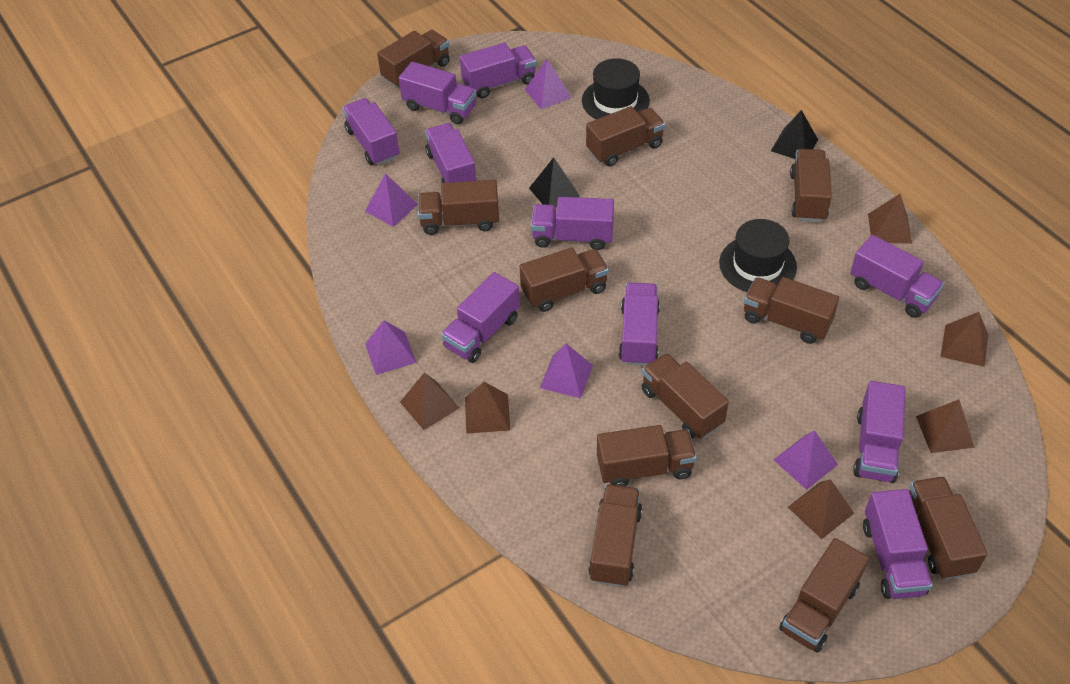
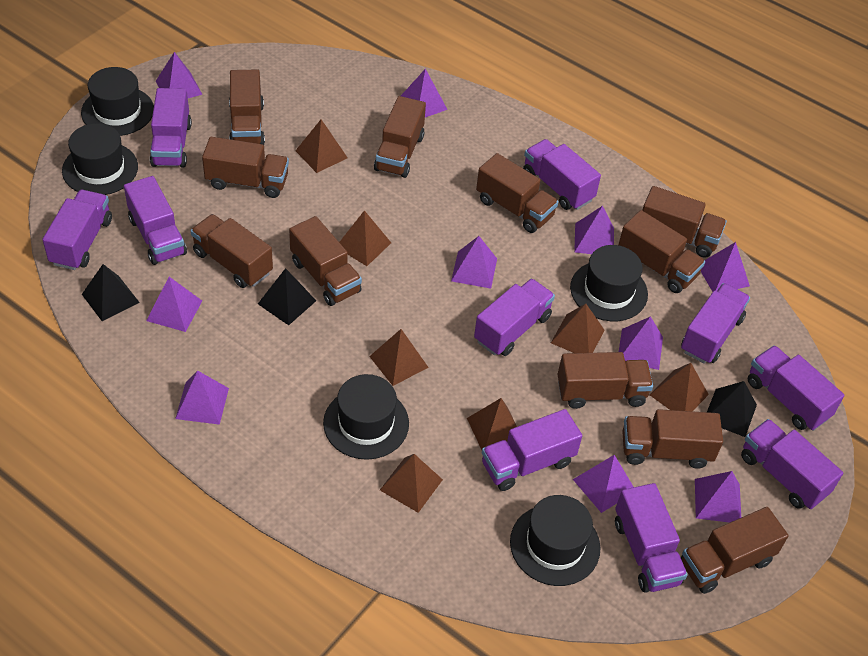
black hat: 2 -> 5
black pyramid: 2 -> 3
brown pyramid: 6 -> 7
purple pyramid: 5 -> 10

